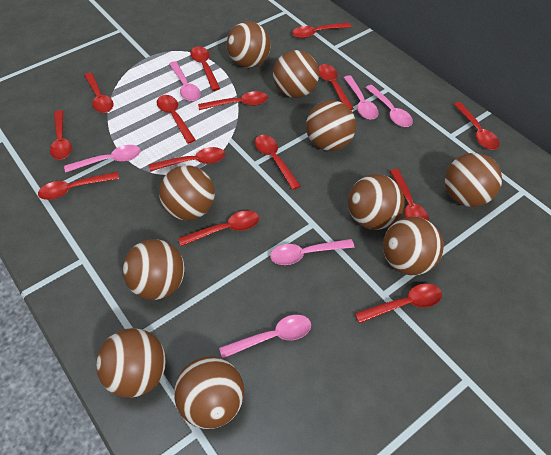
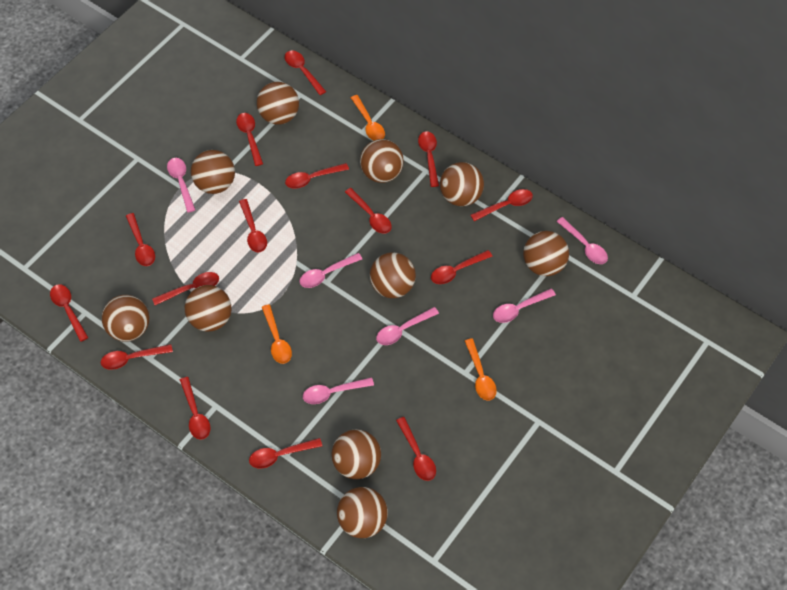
orange spoon: 0 -> 3
red spoon: 14 -> 15

